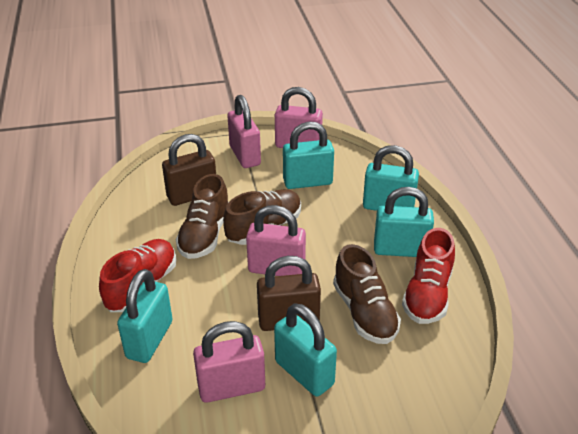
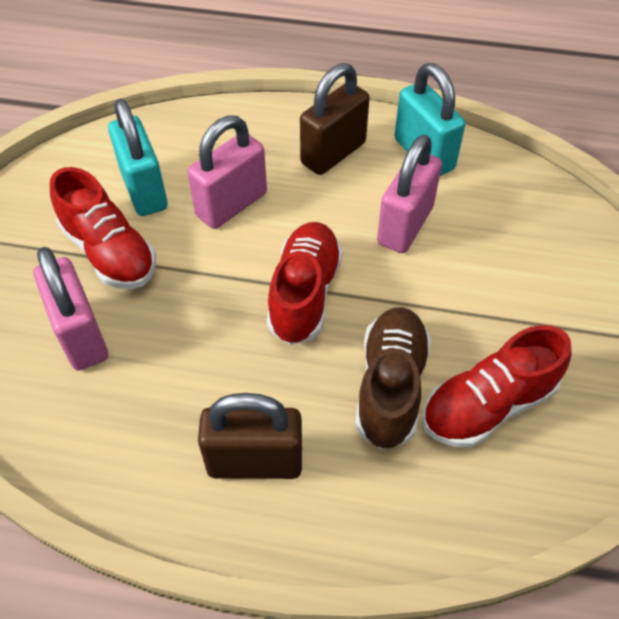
brown shoe: 3 -> 1
pink padlock: 4 -> 3
red shoe: 2 -> 3
turquoise padlock: 5 -> 2

